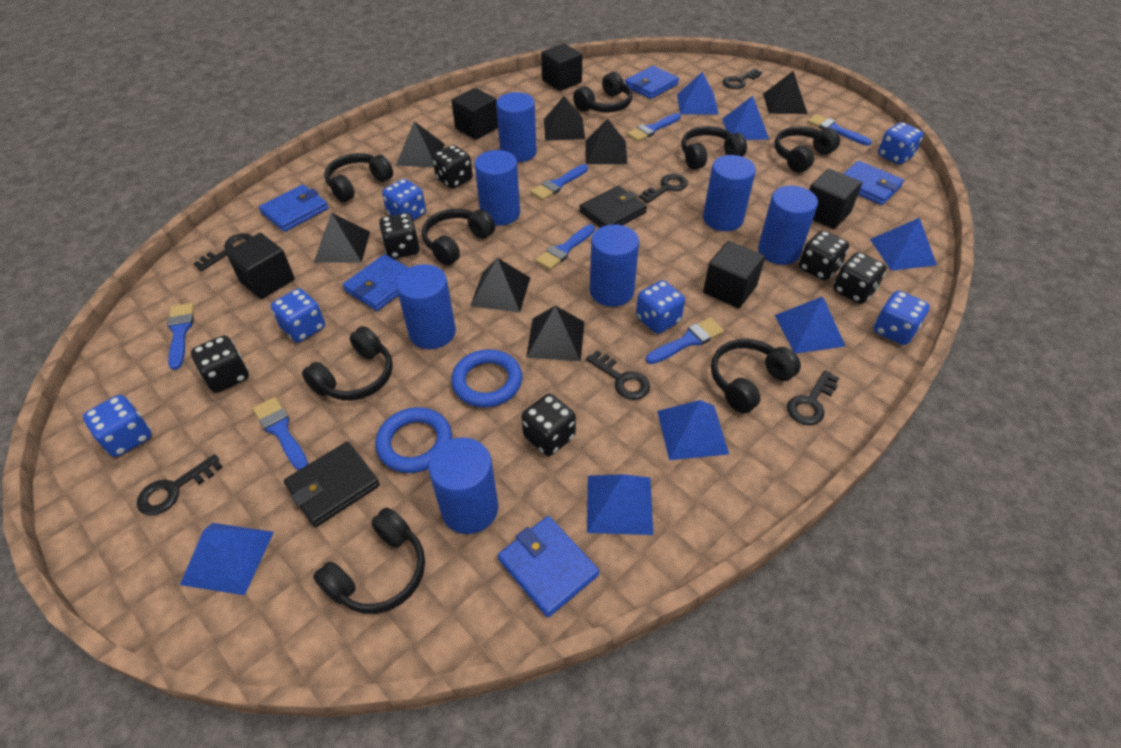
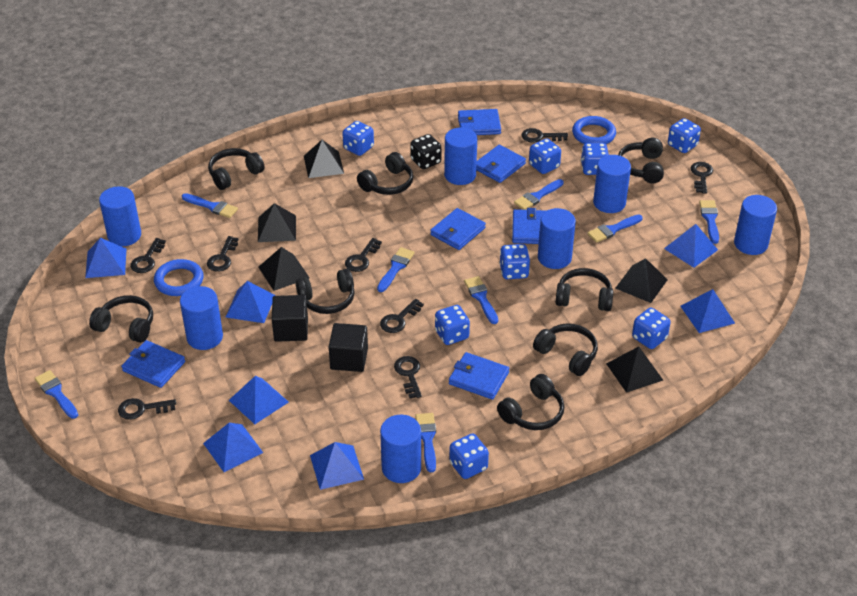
black cube: 5 -> 2
black dice: 6 -> 1
black key: 6 -> 8
black pyramid: 7 -> 5
black wallet: 2 -> 0
blue brush: 7 -> 8
blue dice: 6 -> 8
blue wallet: 5 -> 6

